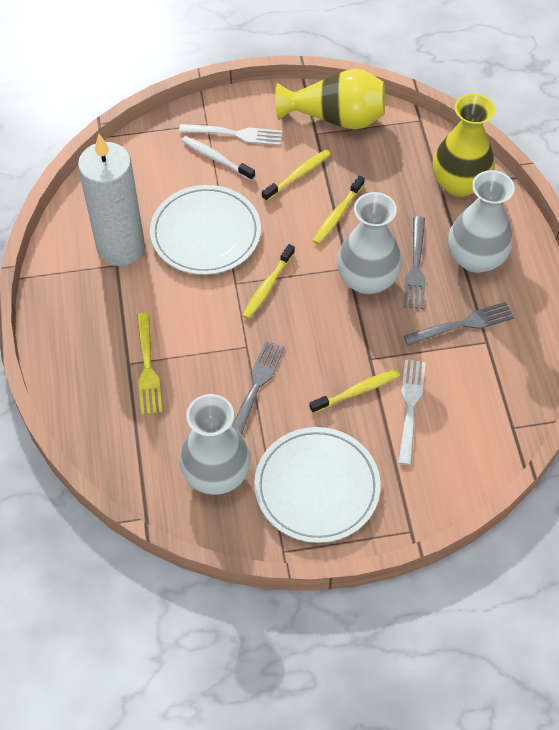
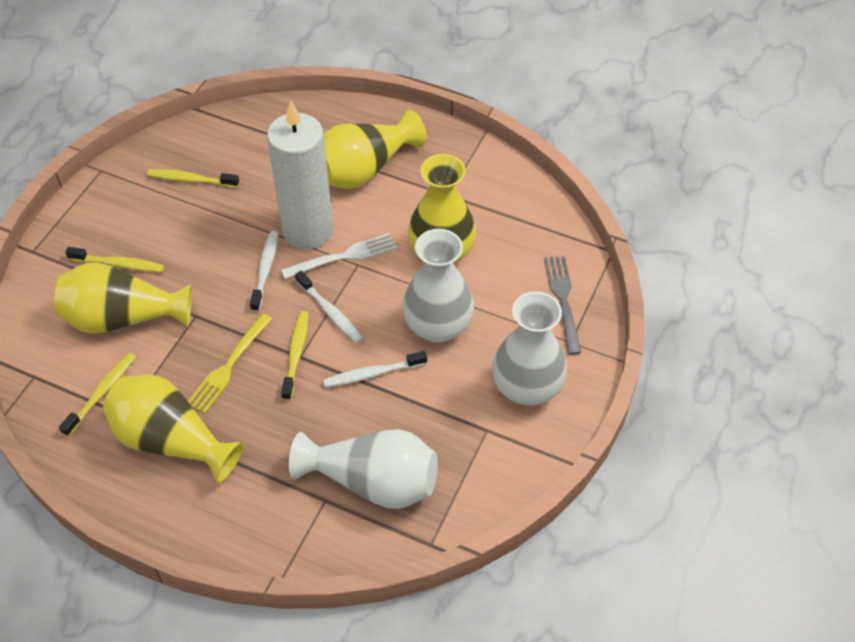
grey fork: 3 -> 1
white fork: 2 -> 1
white plate: 2 -> 0
white toothbrush: 1 -> 3
yellow vase: 2 -> 4

